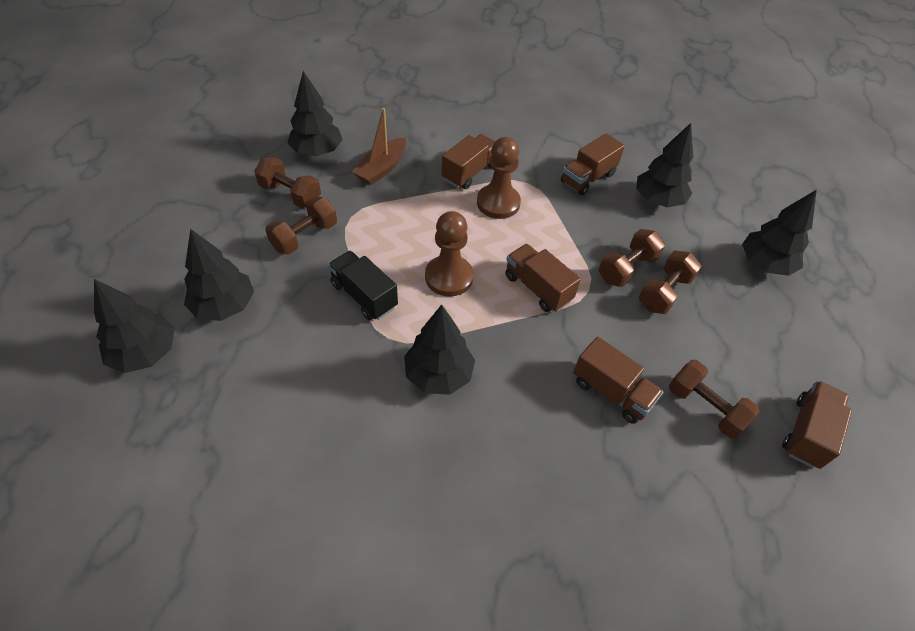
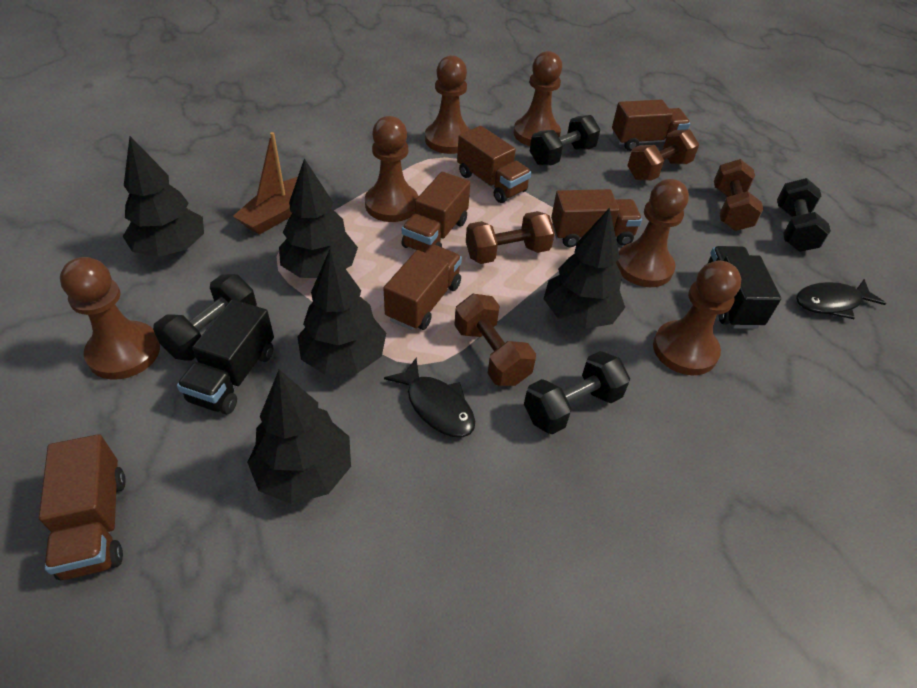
black dumbbell: 0 -> 4
black fish: 0 -> 2
black tree: 6 -> 5
black truck: 1 -> 2
brown dumbbell: 5 -> 4
brown pawn: 2 -> 6
brown truck: 5 -> 6

